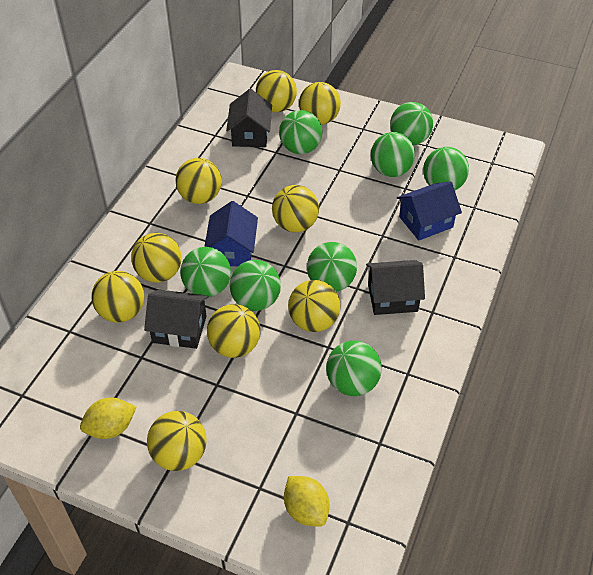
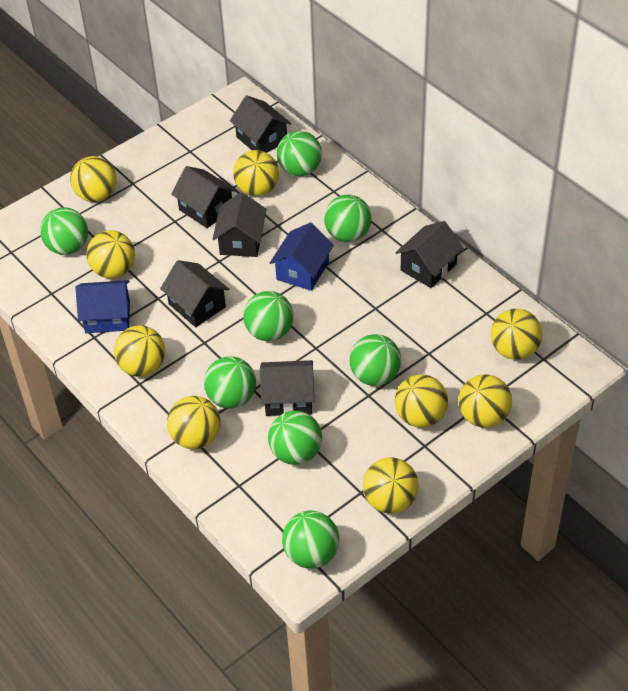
black house: 3 -> 6
yellow lemon: 2 -> 0

